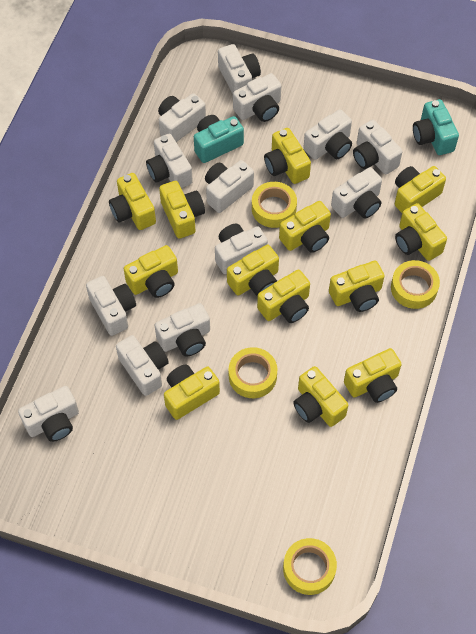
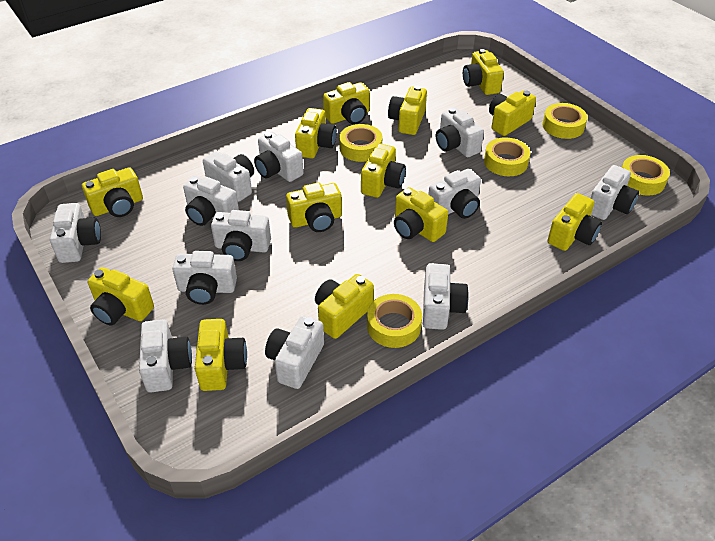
turquoise camera: 2 -> 0
white camera: 13 -> 12
yellow tape: 4 -> 5

